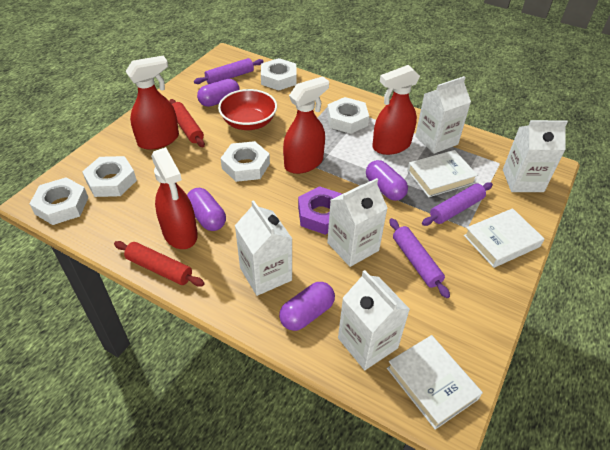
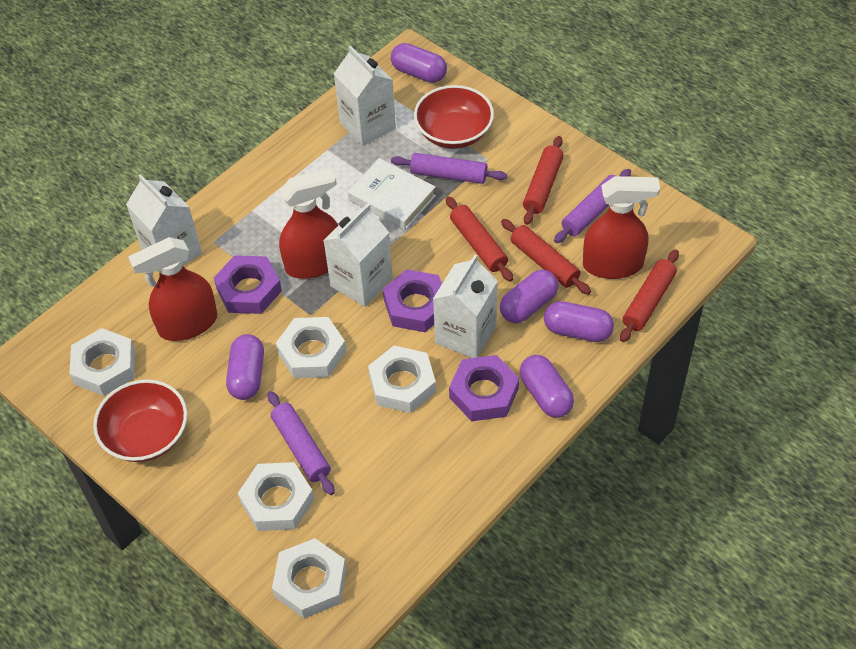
purple capsule: 4 -> 5
purple nut: 1 -> 3
red bowl: 1 -> 2
red rolling pin: 2 -> 4
red spray bottle: 4 -> 3
white book: 3 -> 1
white carton: 5 -> 4

